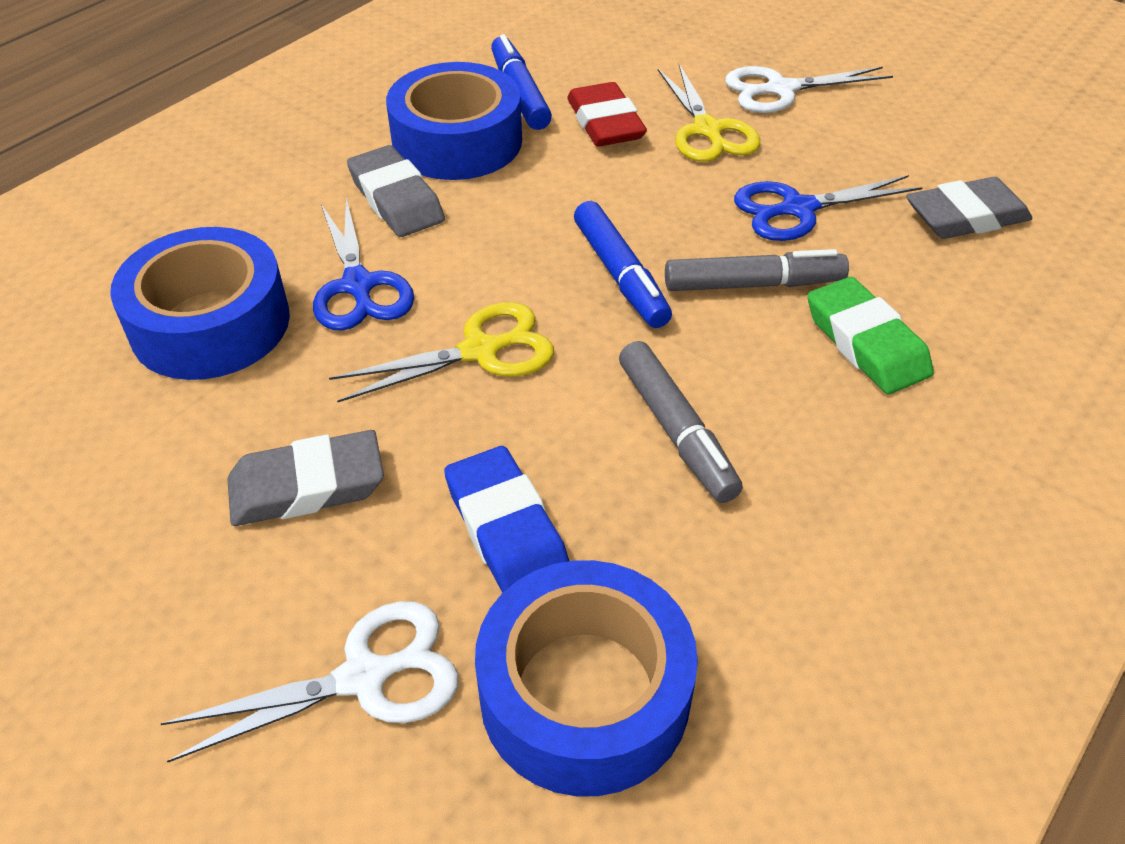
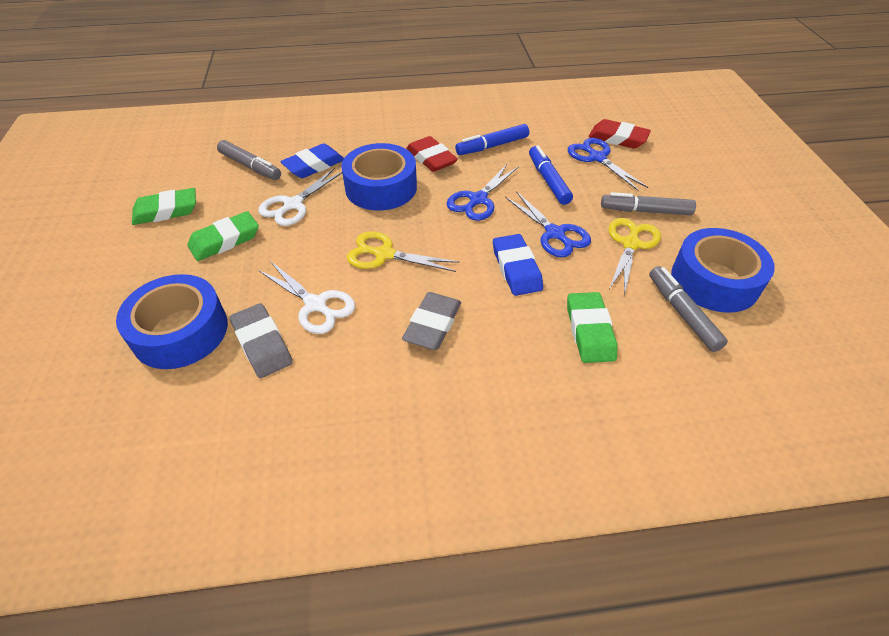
blue eraser: 1 -> 2
blue scissors: 2 -> 3
green eraser: 1 -> 3
grey eraser: 3 -> 2
grey marker: 2 -> 3
red eraser: 1 -> 2

